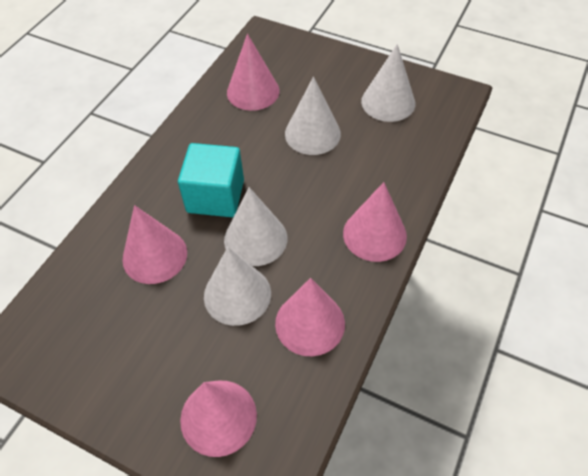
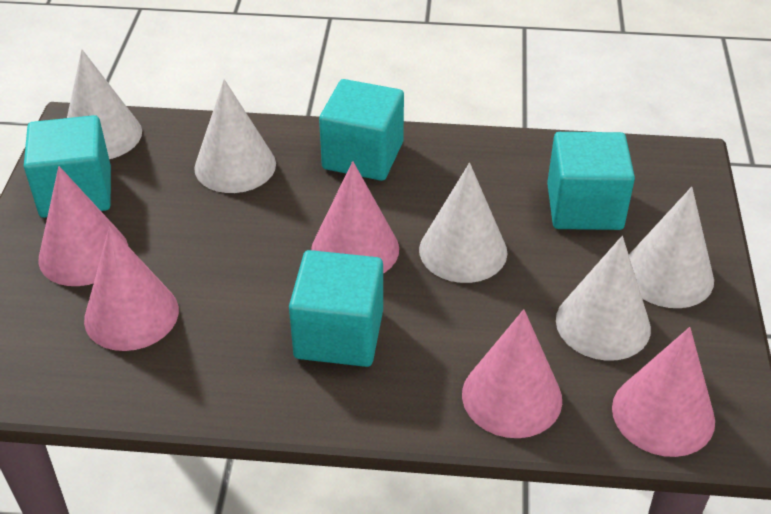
turquoise cube: 1 -> 4
white cone: 4 -> 5

